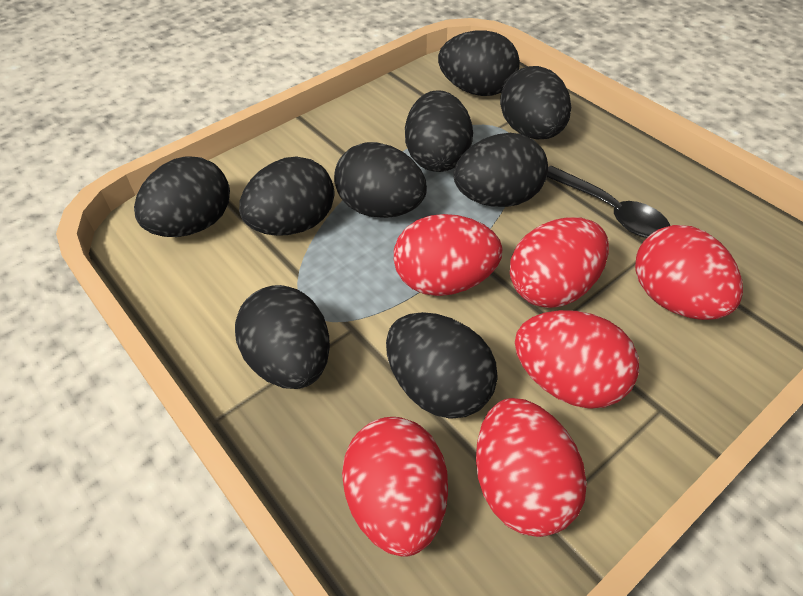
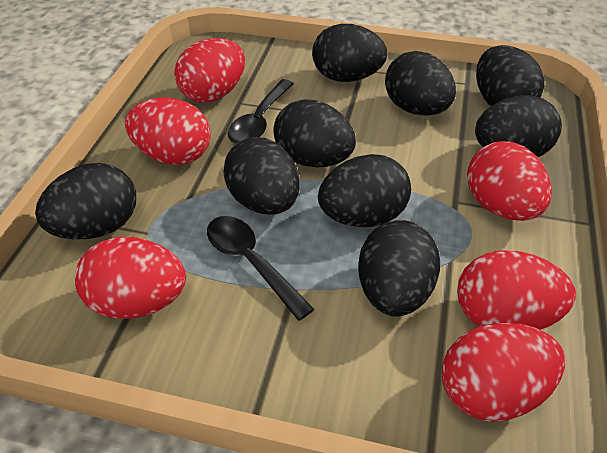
black spoon: 1 -> 2

